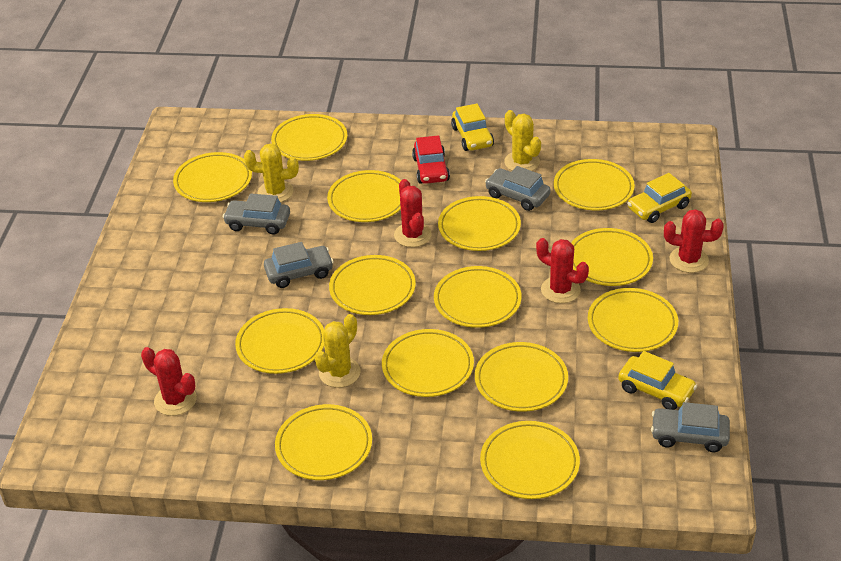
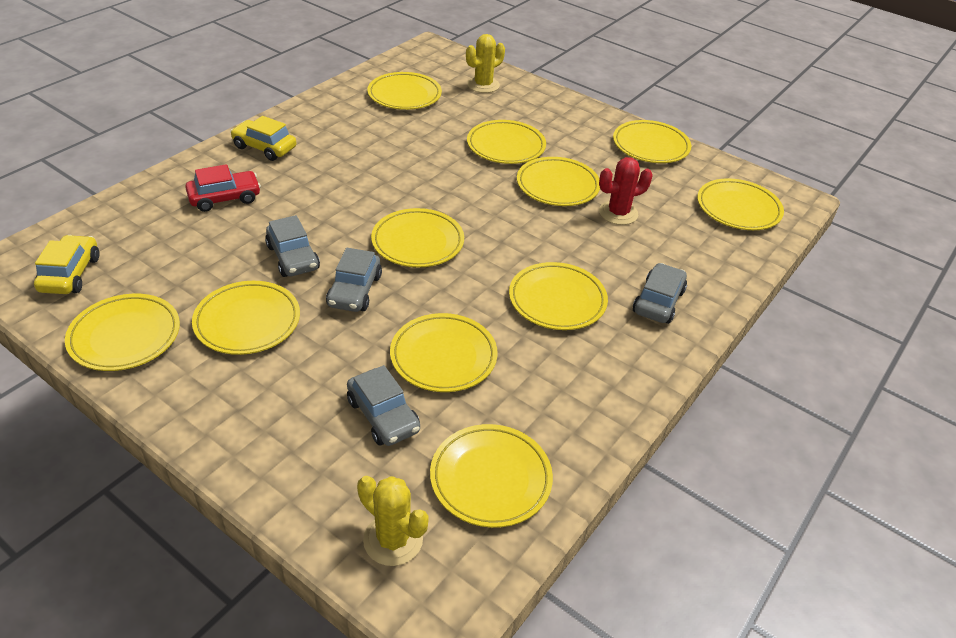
red cactus: 4 -> 1
yellow cactus: 3 -> 2
yellow car: 3 -> 2
yellow plate: 14 -> 11

